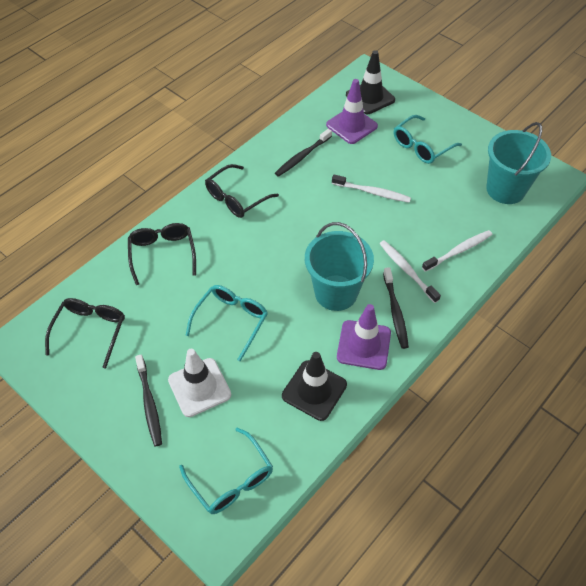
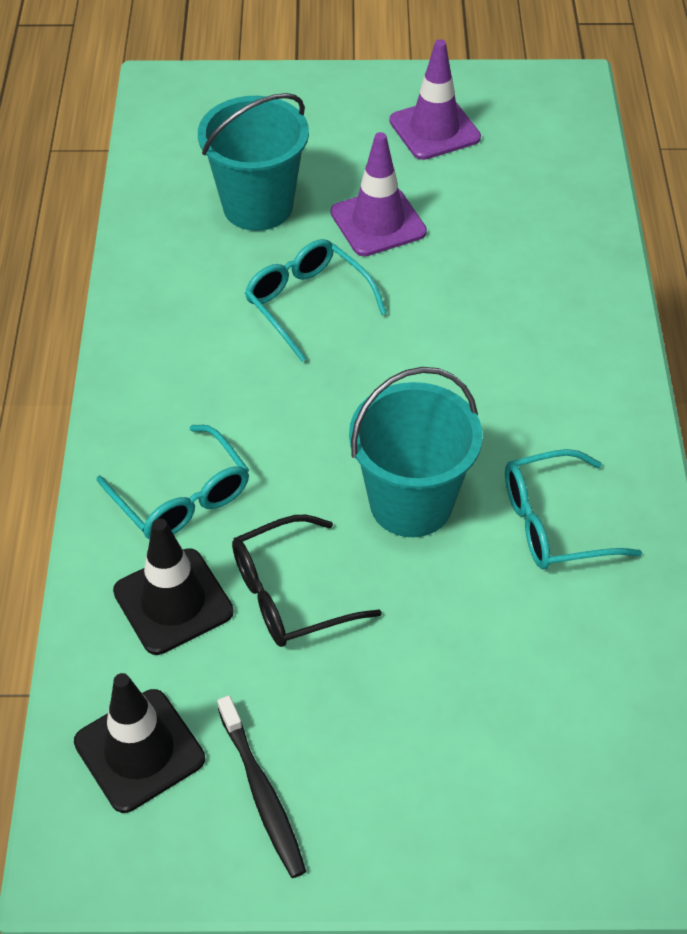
black glasses: 3 -> 1
black toothbrush: 3 -> 1
white toothbrush: 3 -> 0
white traffic cone: 1 -> 0

